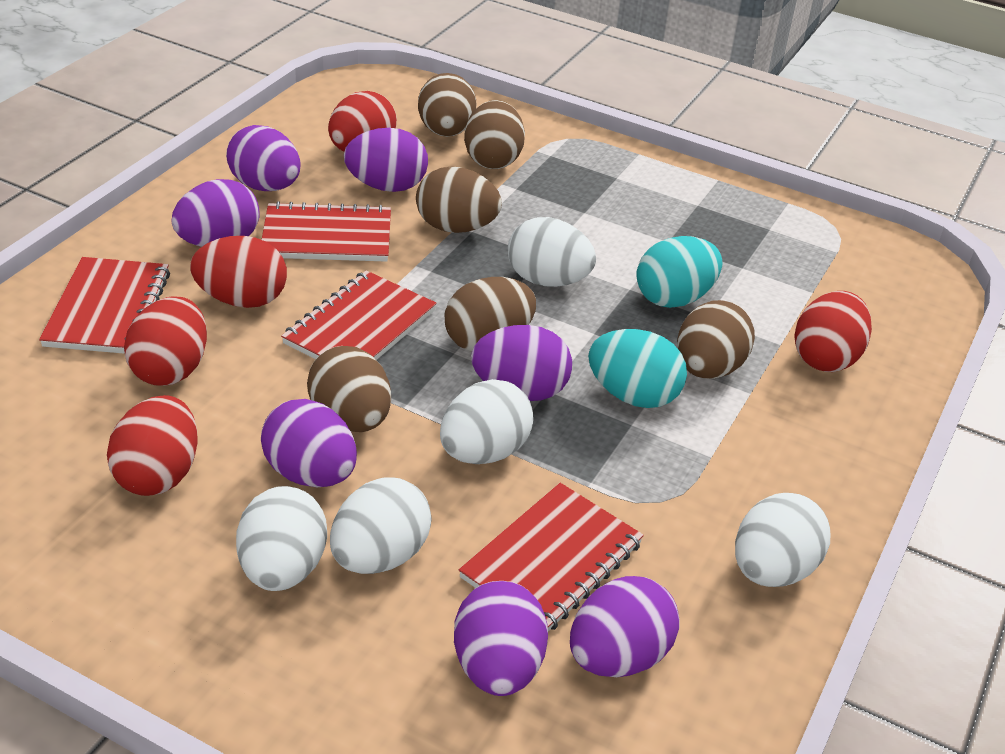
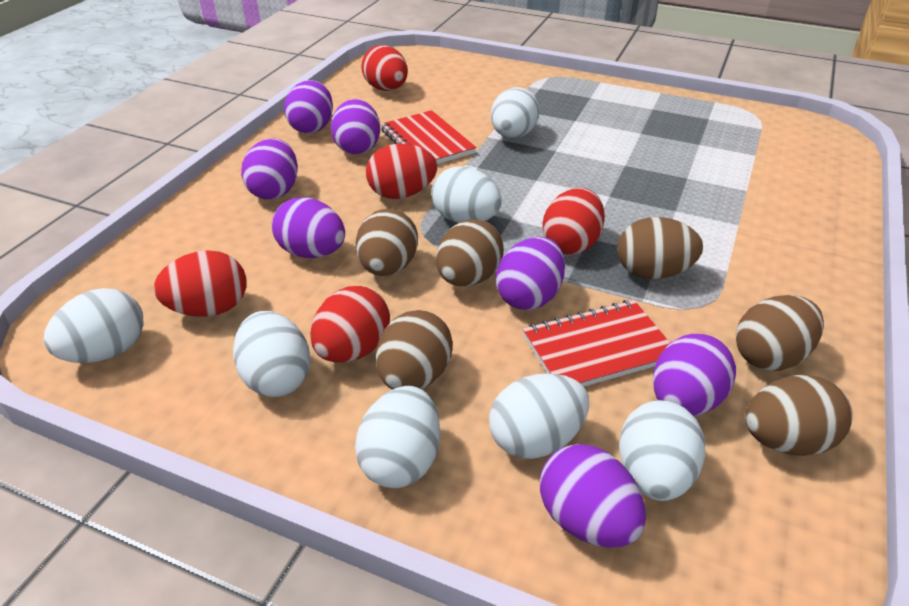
red notebook: 4 -> 2
turquoise egg: 2 -> 0
white egg: 5 -> 7

